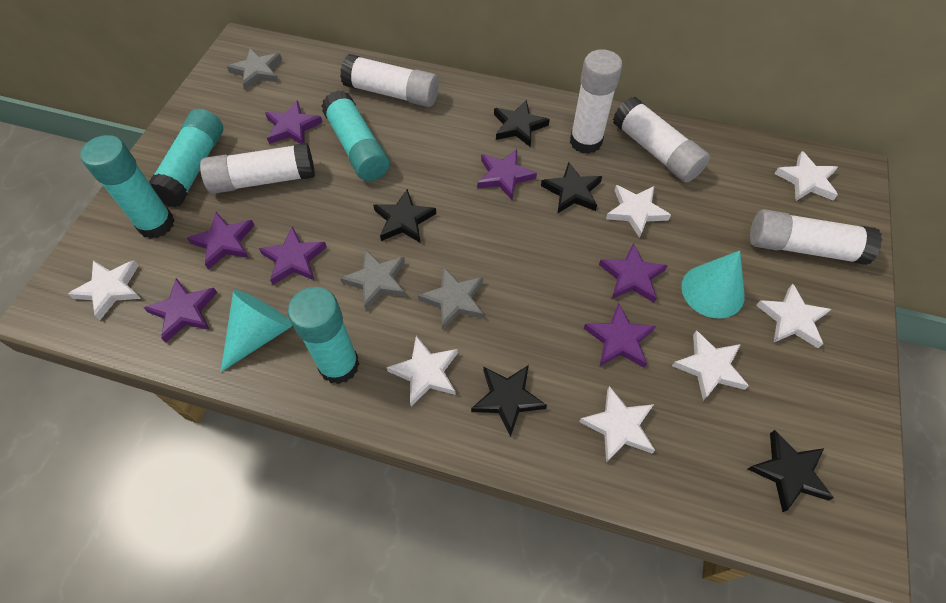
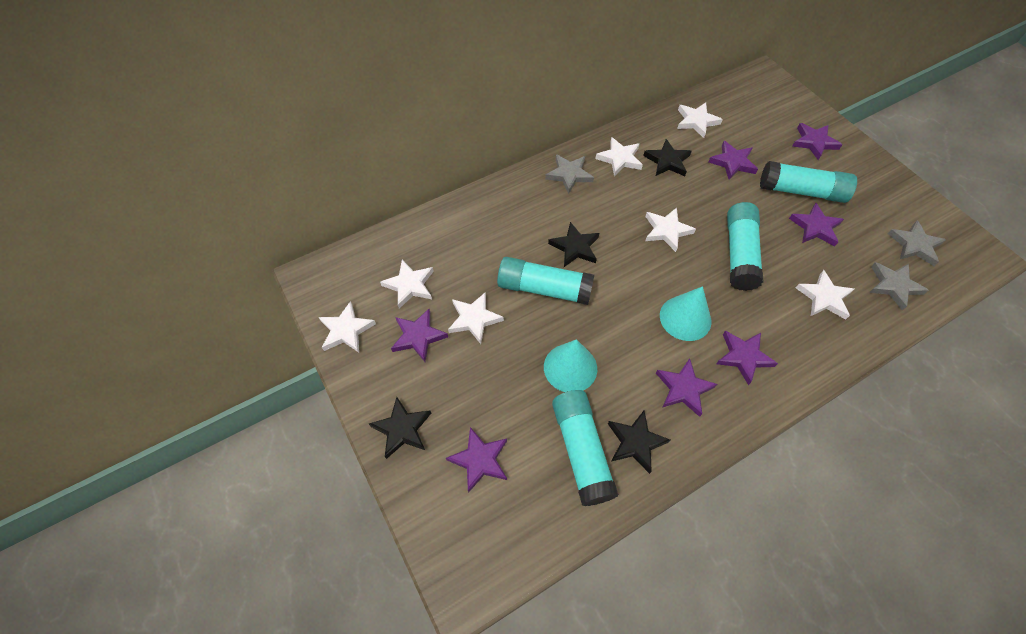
black star: 5 -> 4
white glue stick: 5 -> 0

